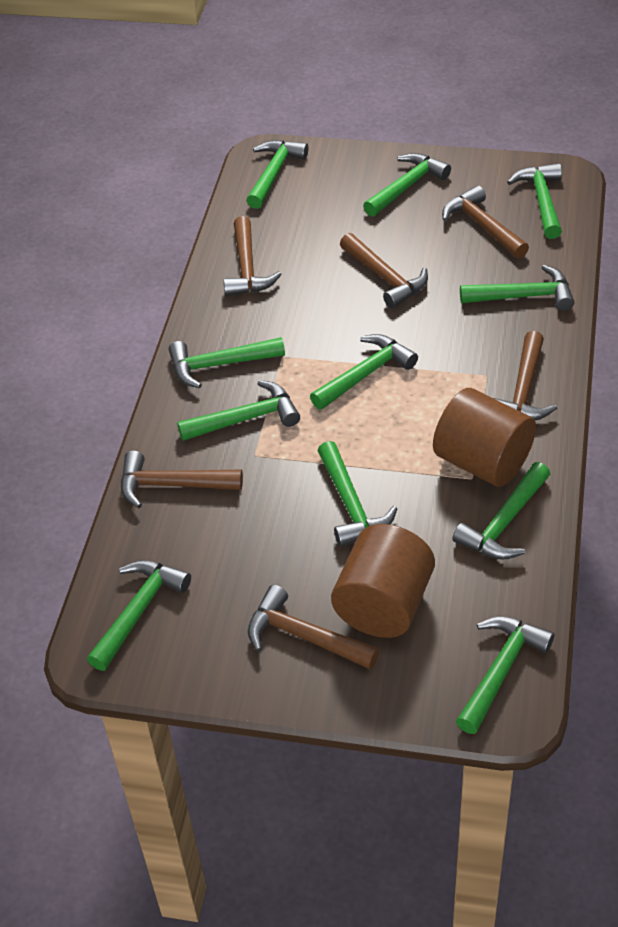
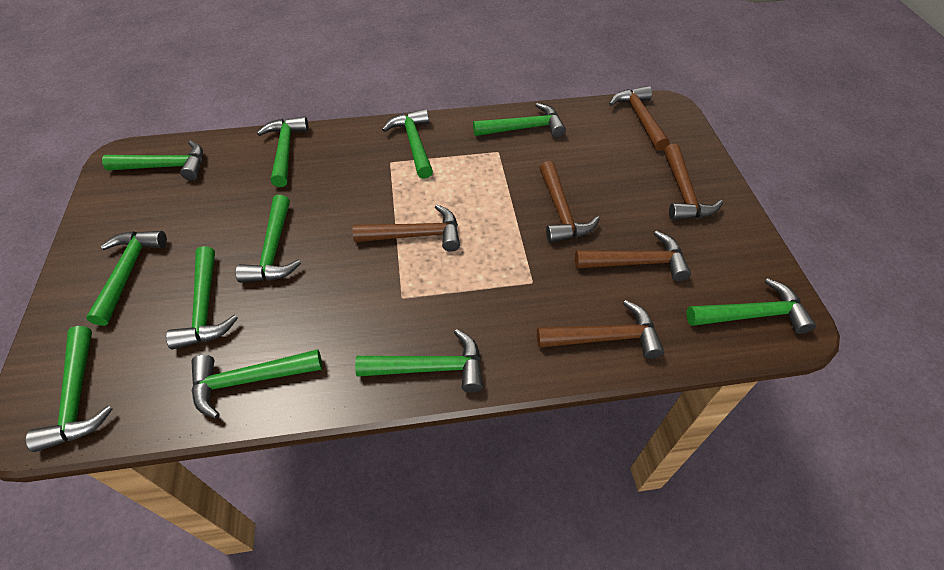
brown cylinder: 2 -> 0

